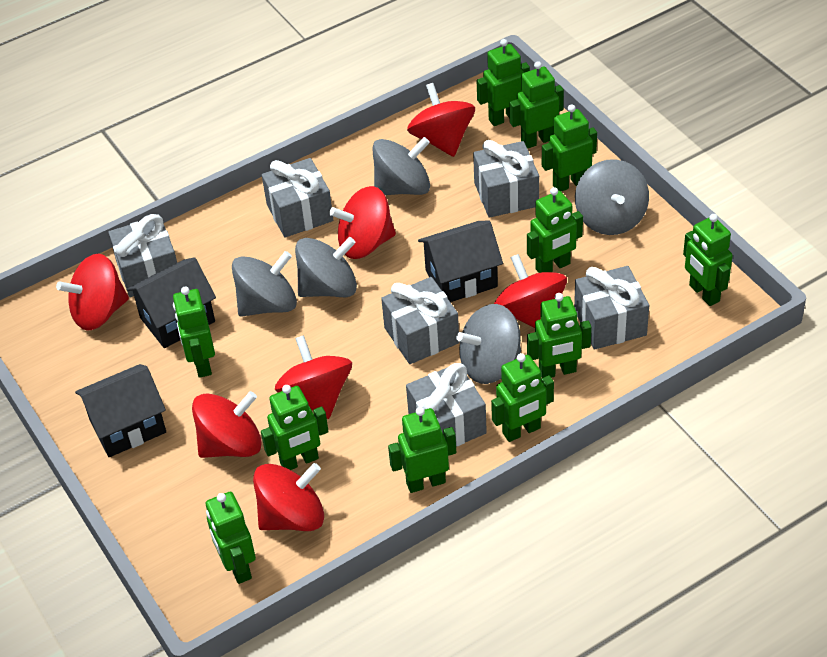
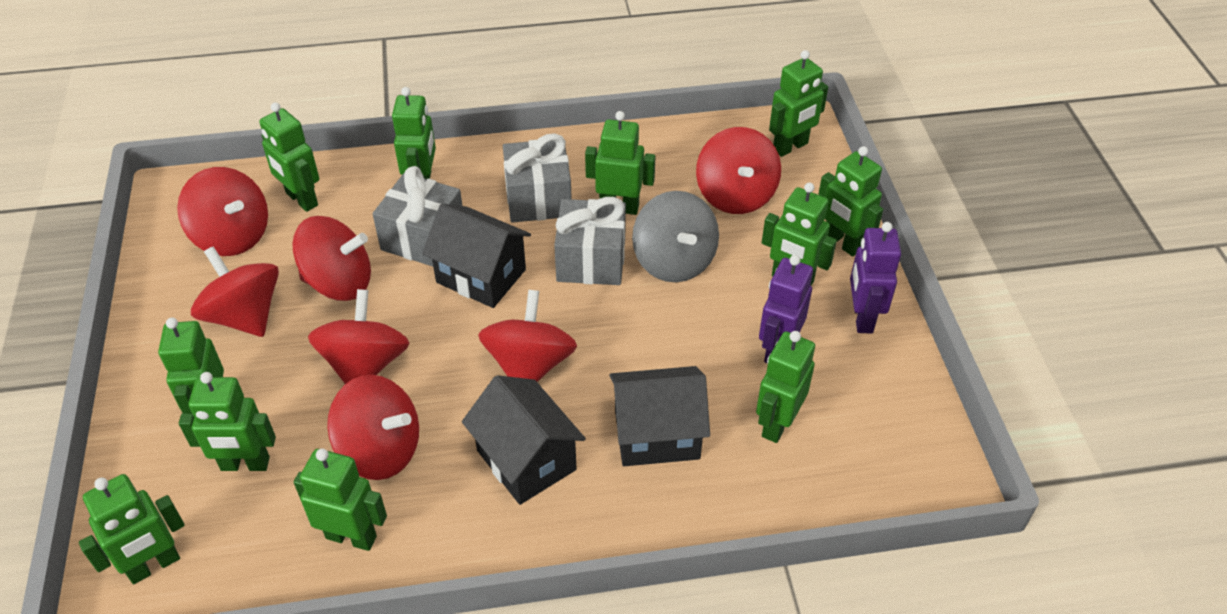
grey gift: 6 -> 3
grey spinning top: 5 -> 1
purple robot: 0 -> 2

